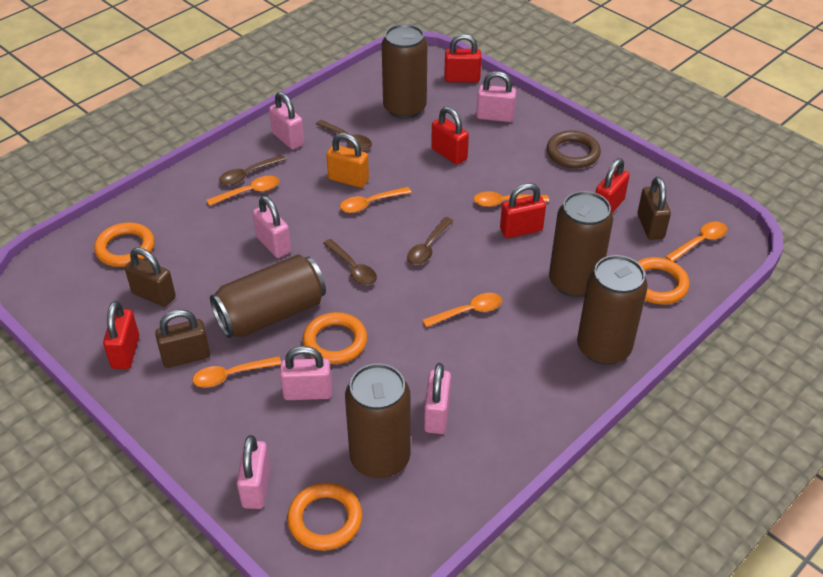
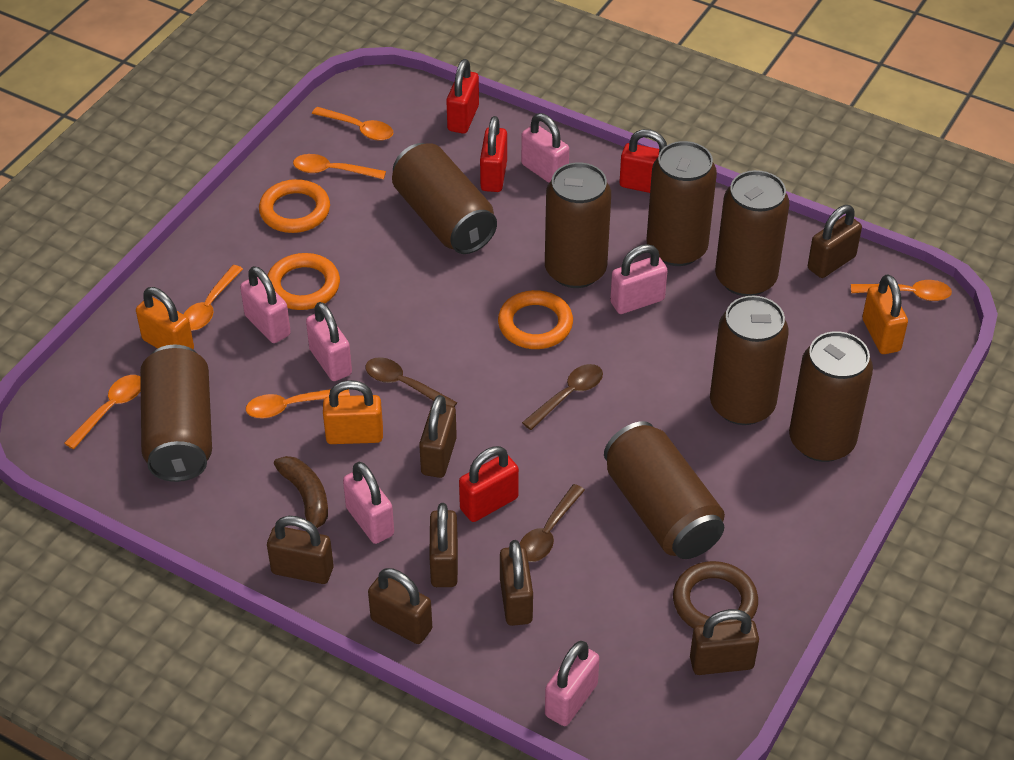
brown banana: 0 -> 1
brown can: 5 -> 8
brown padlock: 3 -> 7
brown spoon: 4 -> 3
orange padlock: 1 -> 3
orange ring: 4 -> 3
red padlock: 5 -> 4

